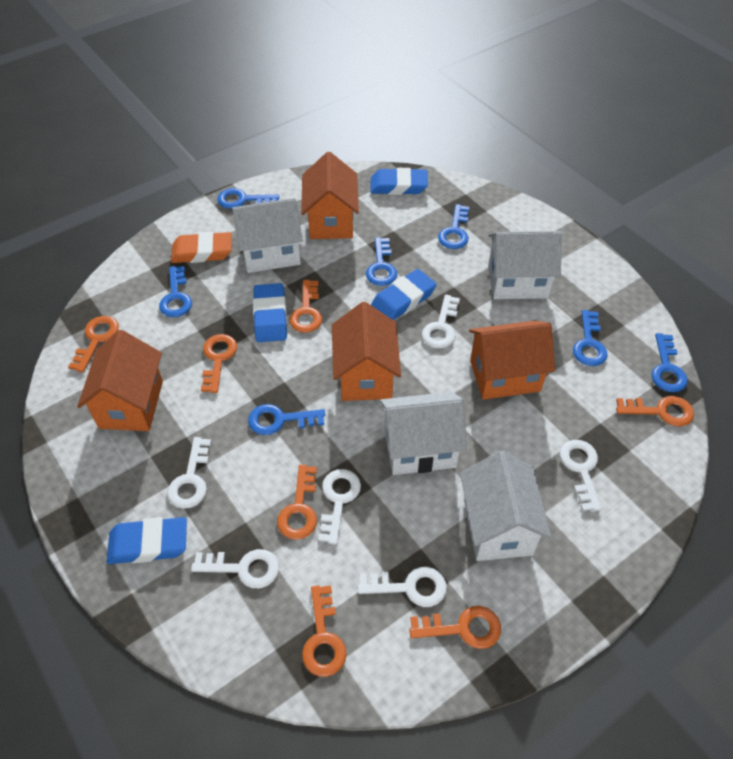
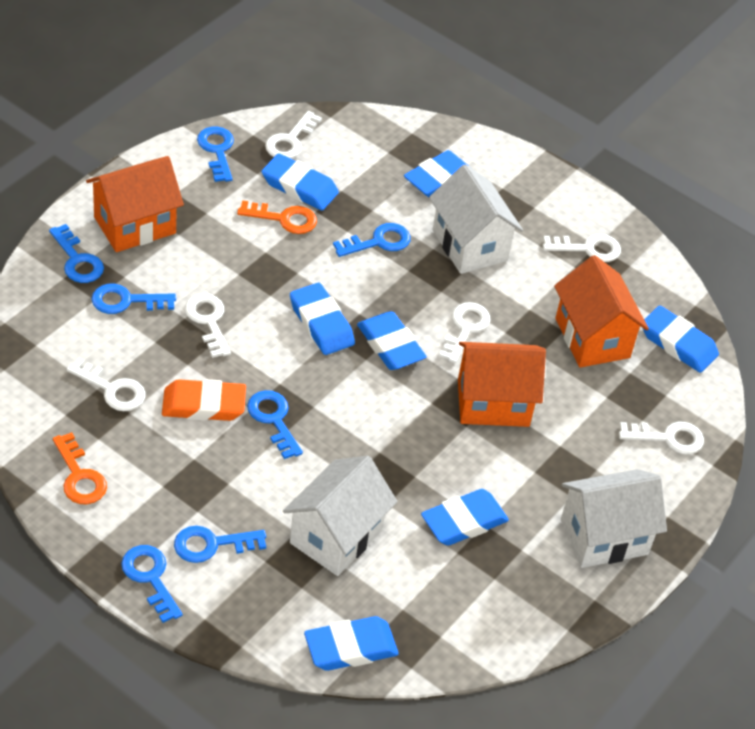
blue eraser: 4 -> 7
orange house: 4 -> 3
orange key: 7 -> 2
white house: 4 -> 3

